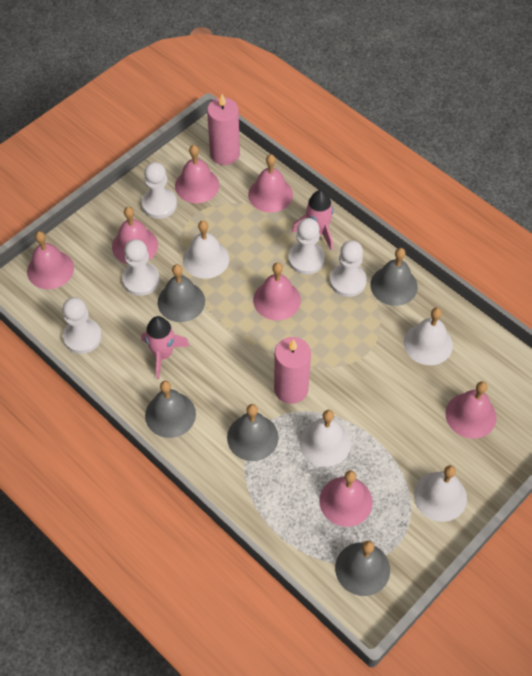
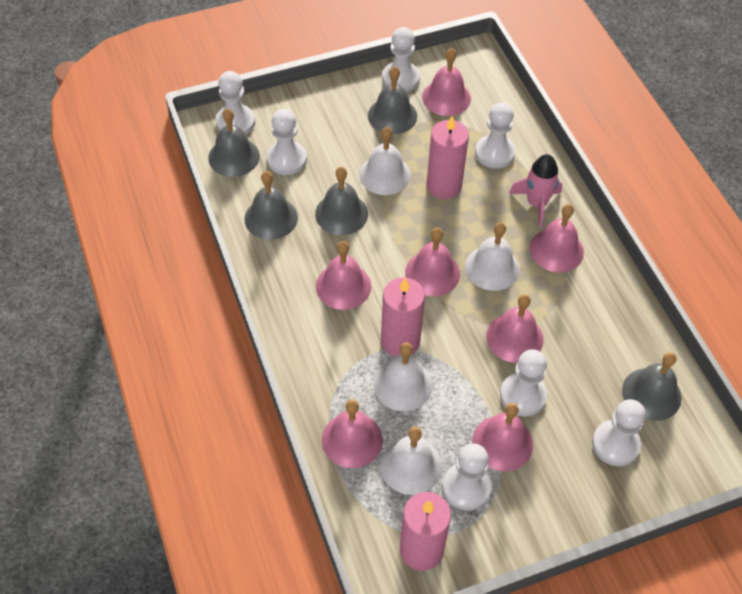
pink candle: 2 -> 3
pink rocket: 2 -> 1
white pawn: 5 -> 7

